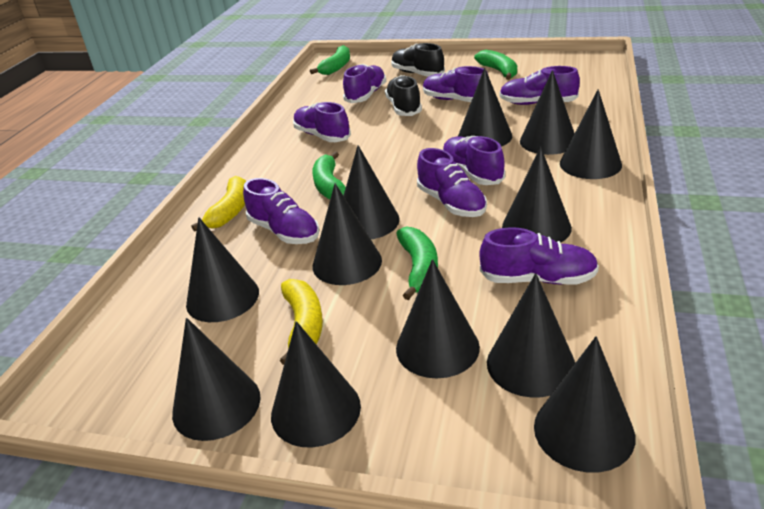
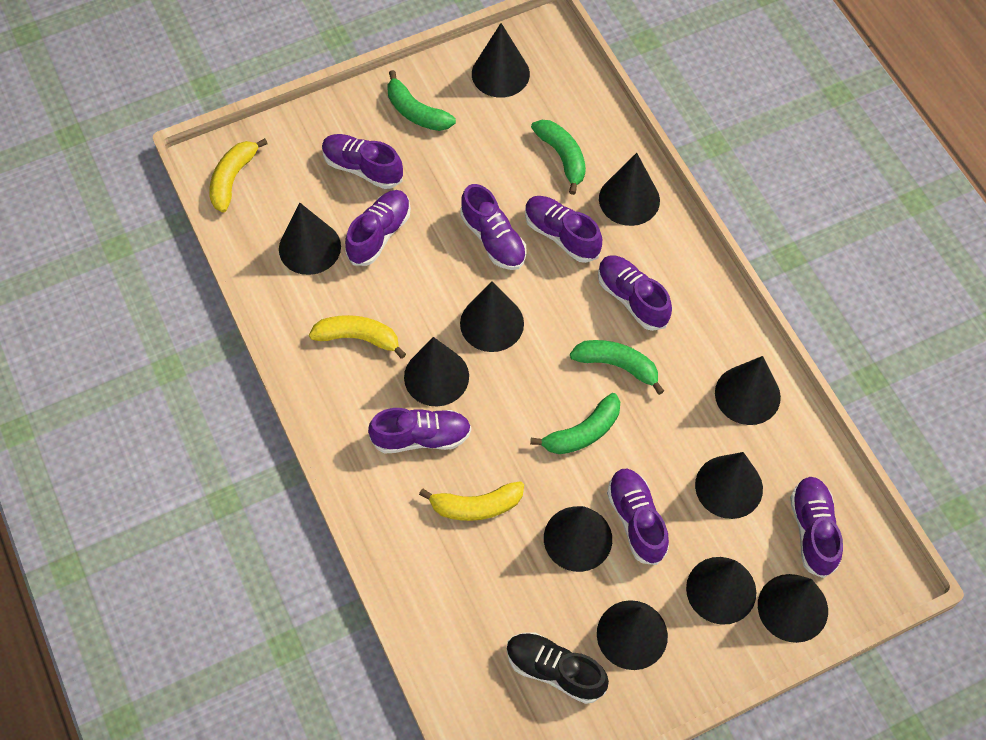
black cone: 12 -> 11
black shoe: 2 -> 1
yellow banana: 2 -> 3

